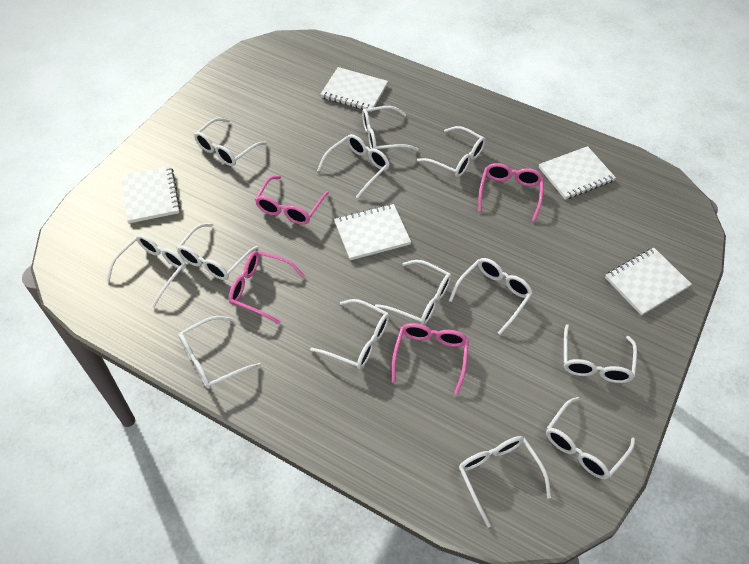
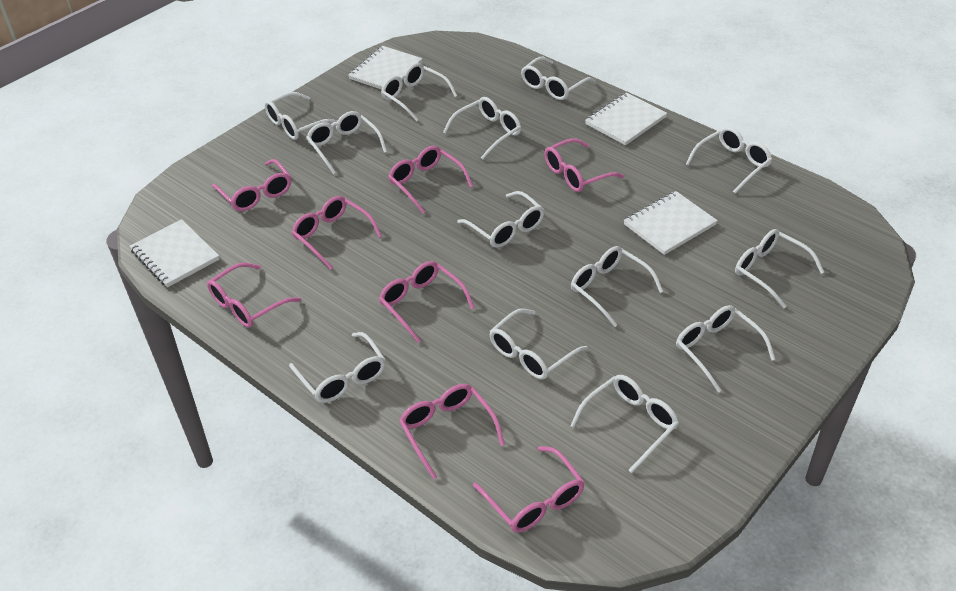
pink glasses: 4 -> 8
white notebook: 5 -> 4

